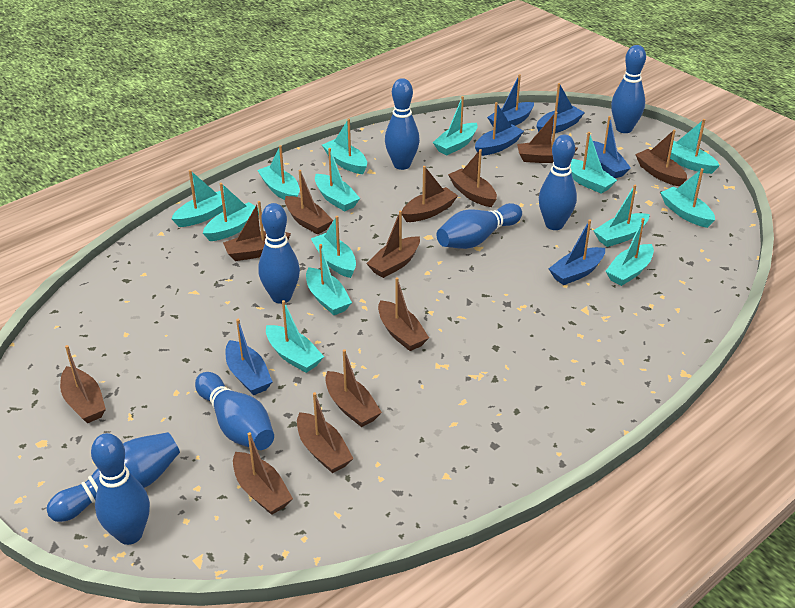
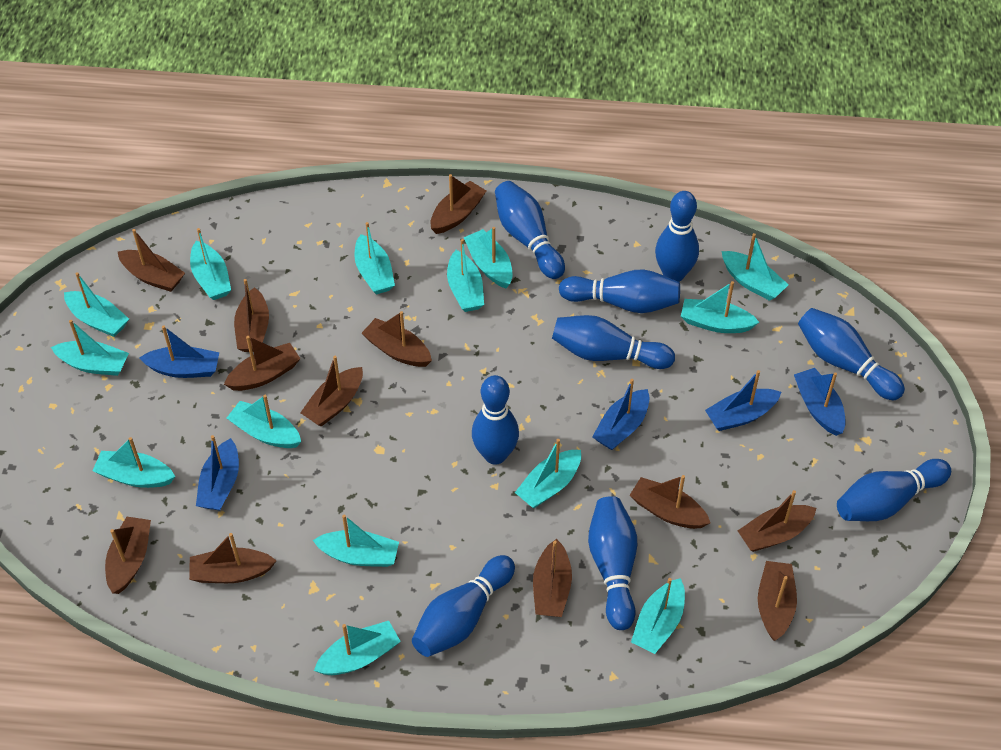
blue boat: 6 -> 5
blue bowling pin: 8 -> 9

